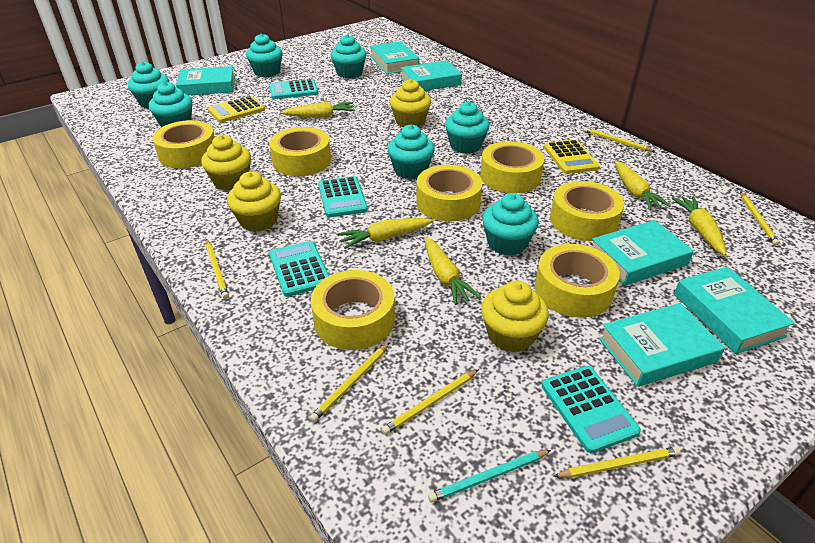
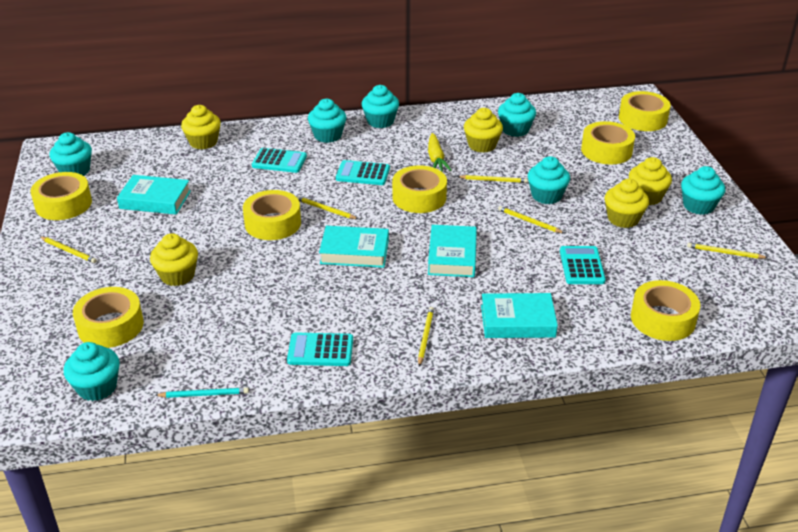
turquoise book: 6 -> 4
yellow calculator: 2 -> 0
yellow carrot: 5 -> 1
yellow cupcake: 4 -> 5

